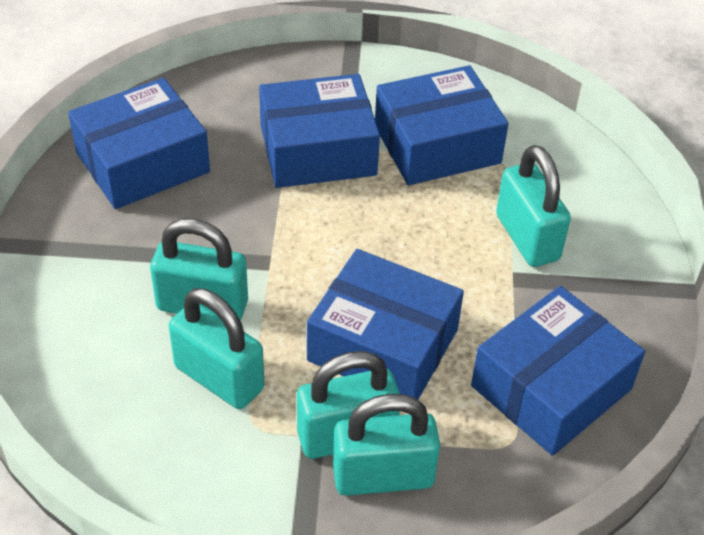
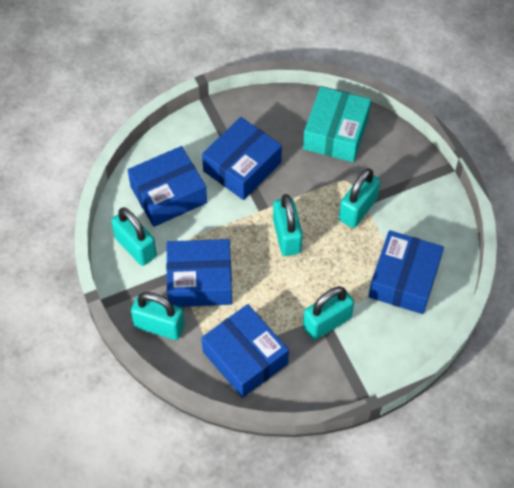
turquoise box: 0 -> 1

